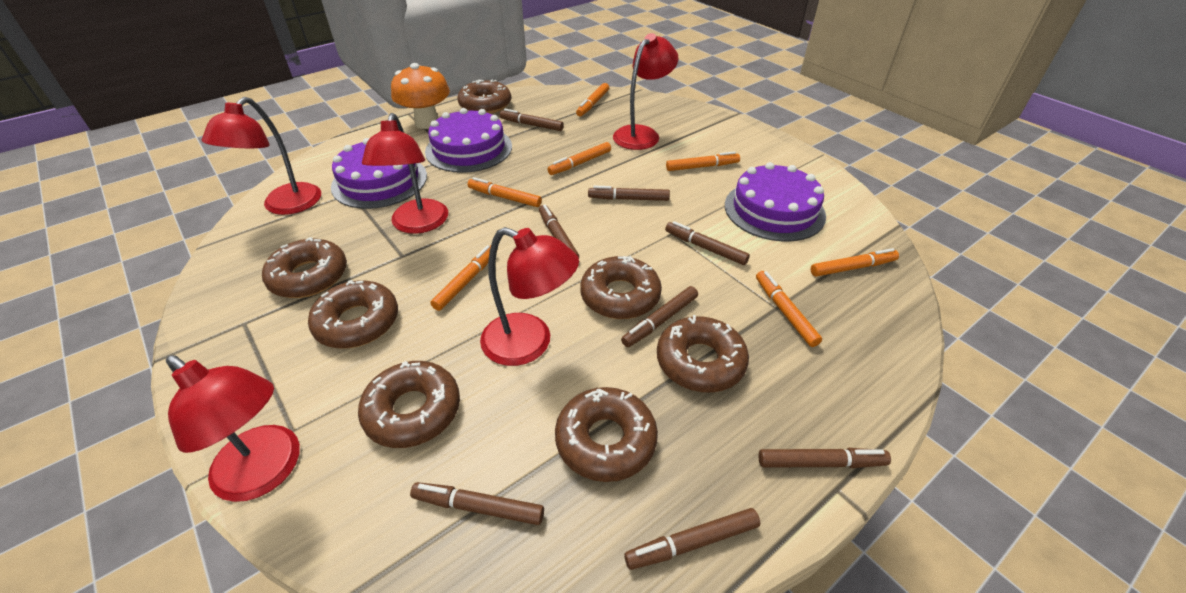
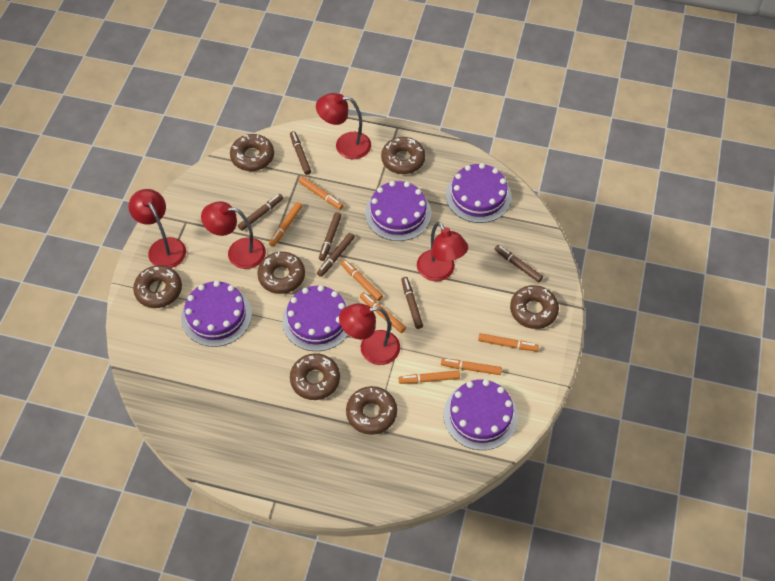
brown marker: 8 -> 6
orange mushroom: 1 -> 0
purple cake: 3 -> 5

